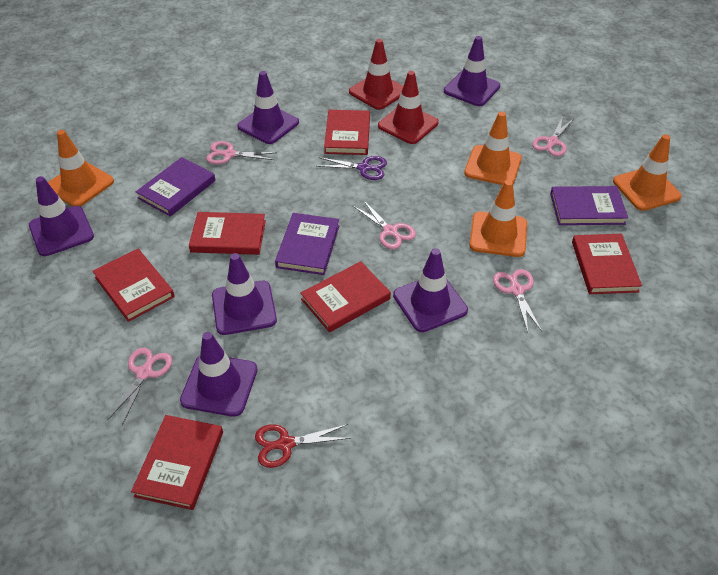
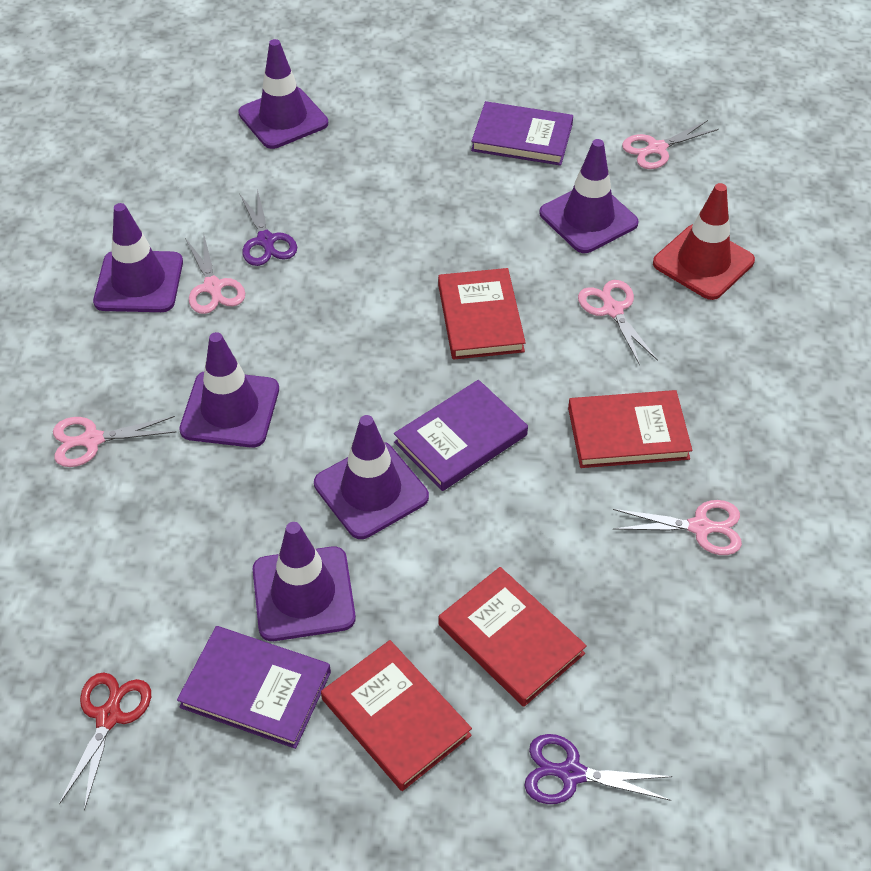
orange traffic cone: 4 -> 0
purple scissors: 1 -> 2
red book: 6 -> 4
red traffic cone: 2 -> 1

